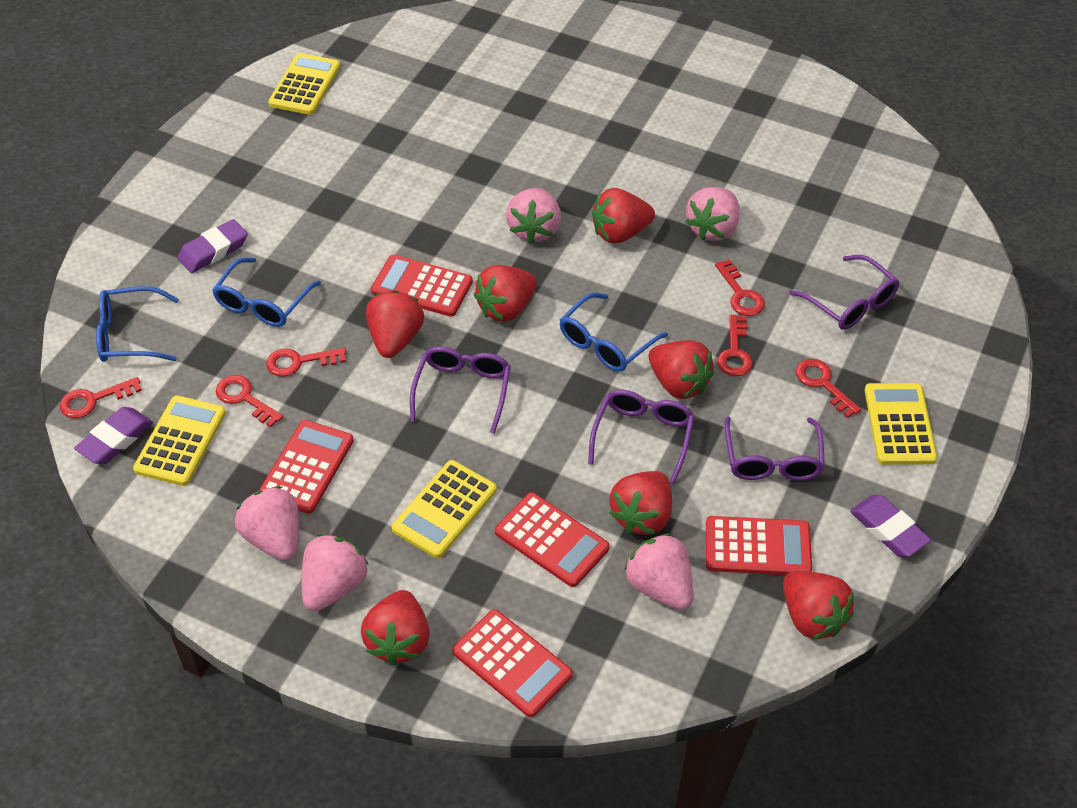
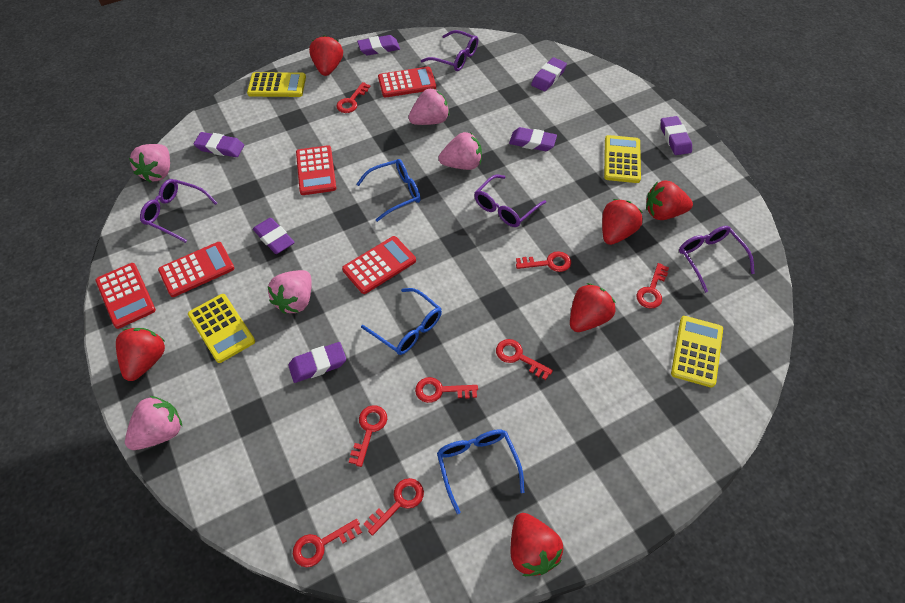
purple eraser: 3 -> 7
red key: 6 -> 8
red strawberry: 7 -> 6

